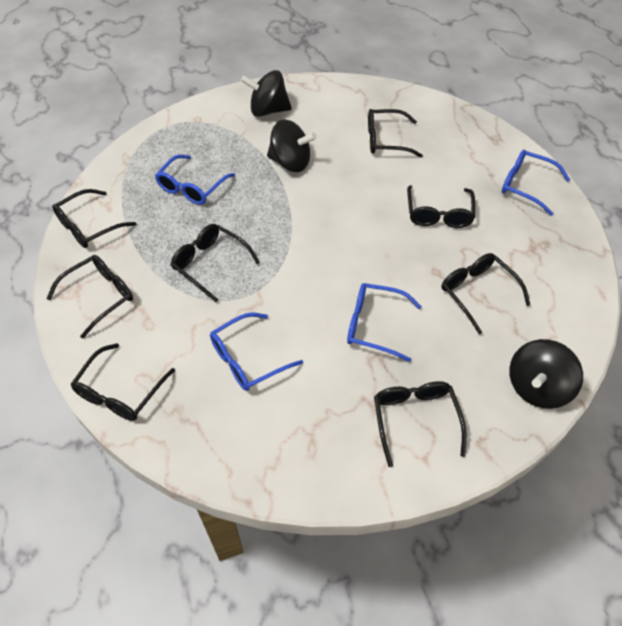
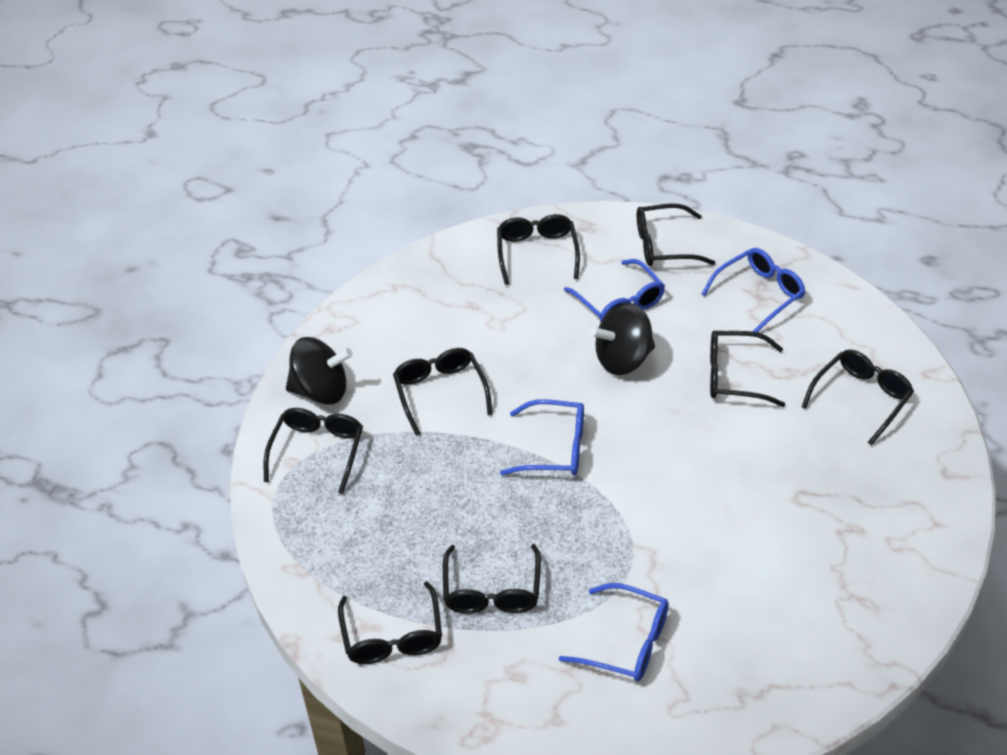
black spinning top: 3 -> 2

